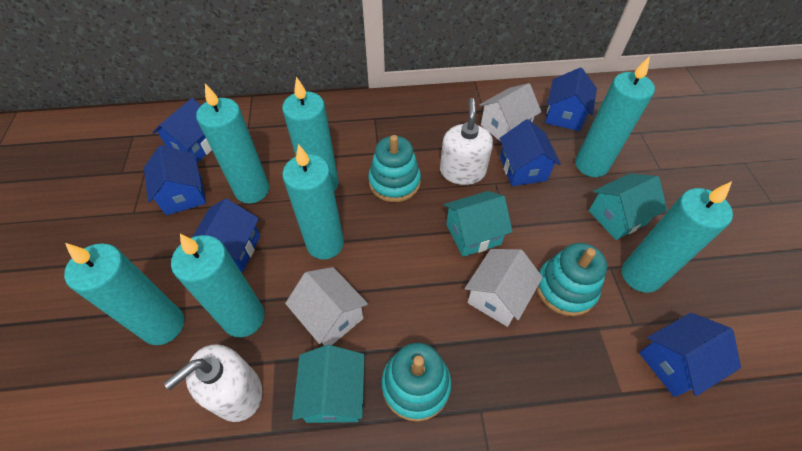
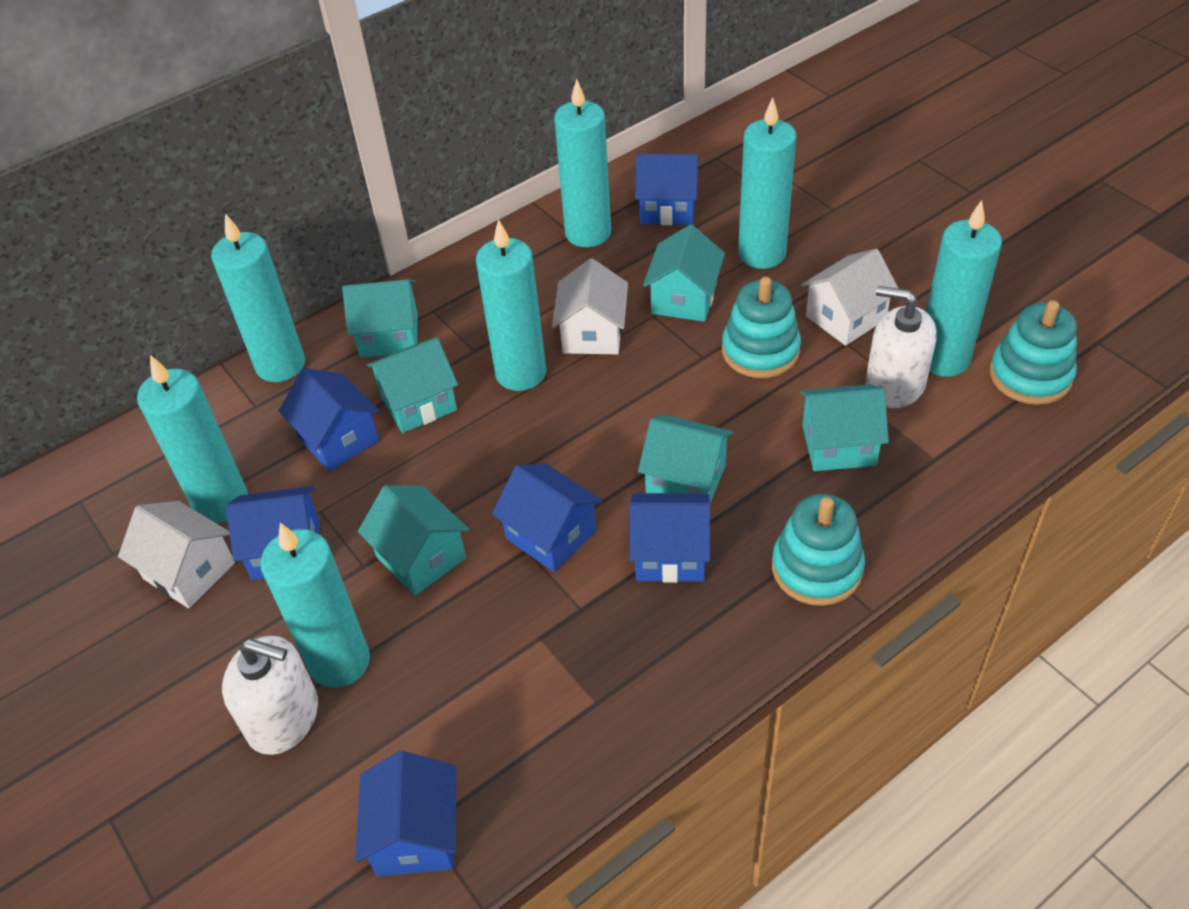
turquoise house: 3 -> 6

